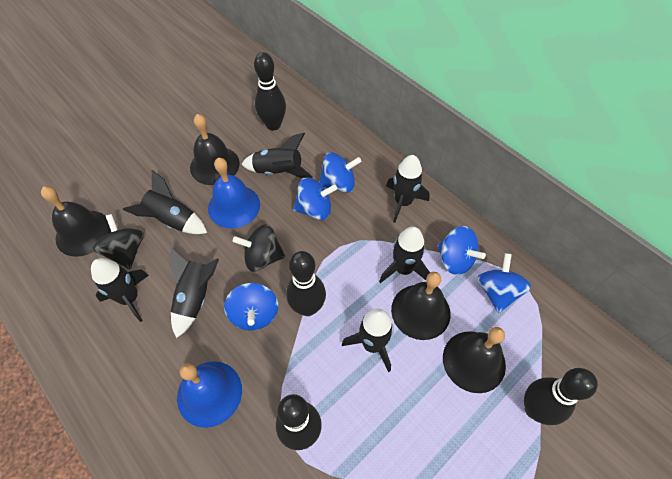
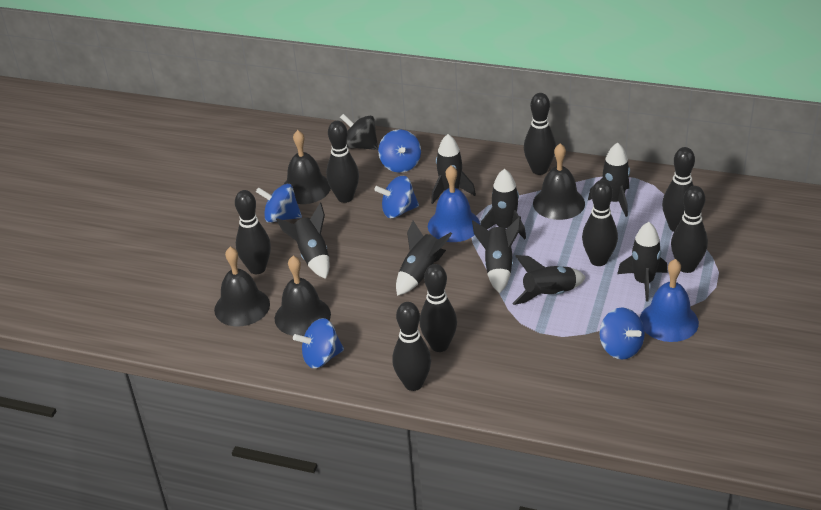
black bowling pin: 4 -> 8
black rocket: 7 -> 8
black spinning top: 2 -> 1

